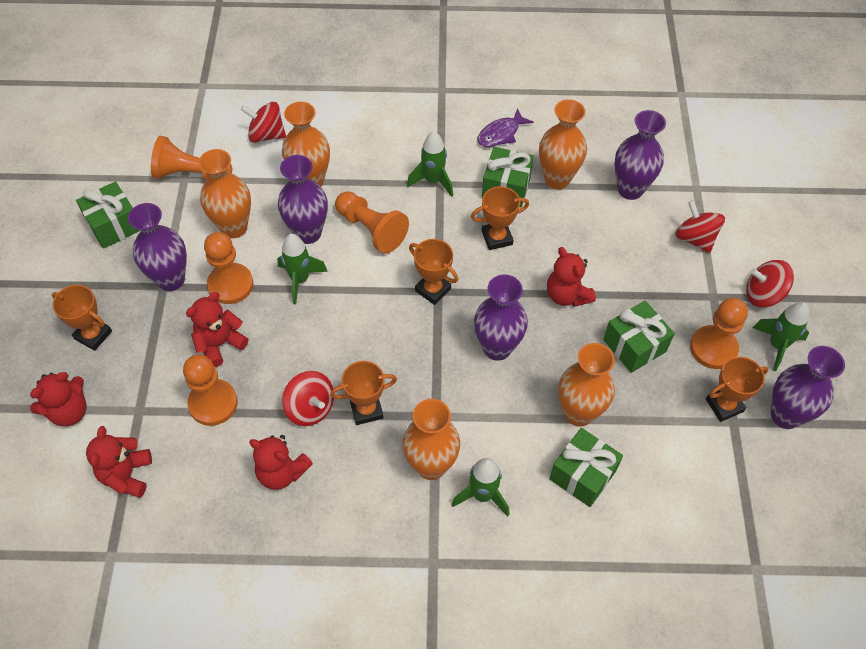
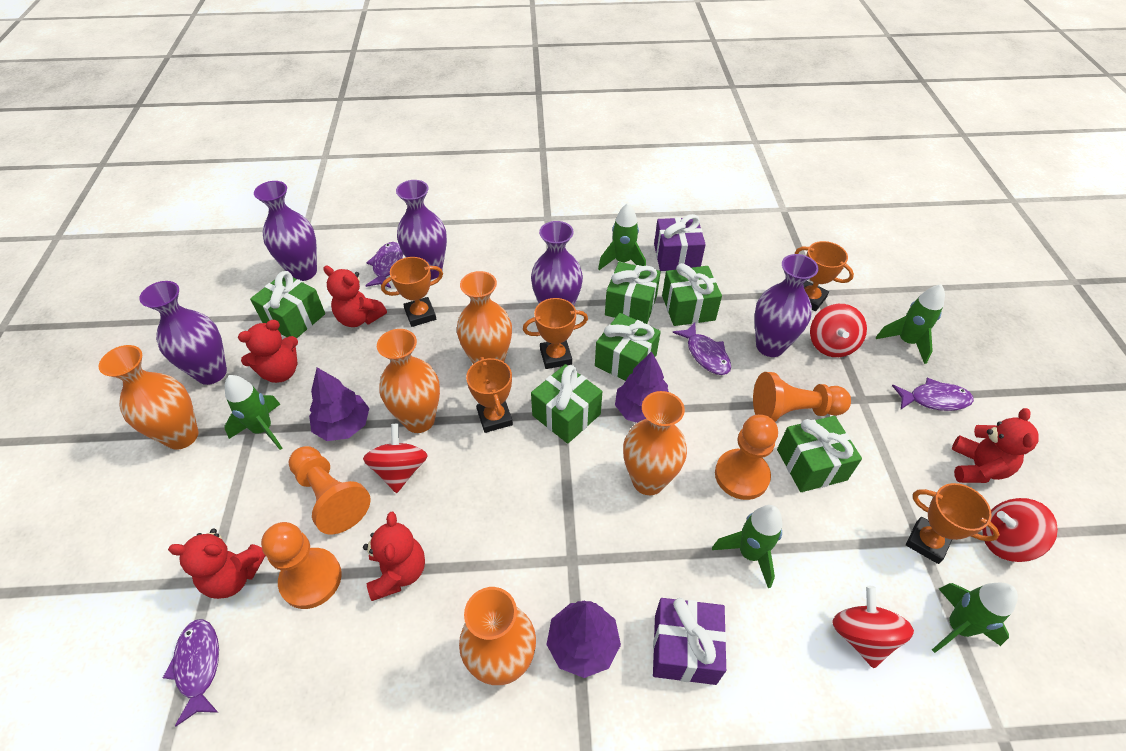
green gift: 4 -> 6
green rocket: 4 -> 5
orange pawn: 5 -> 4
purple fish: 1 -> 4
purple gift: 0 -> 2
purple tree: 0 -> 3

